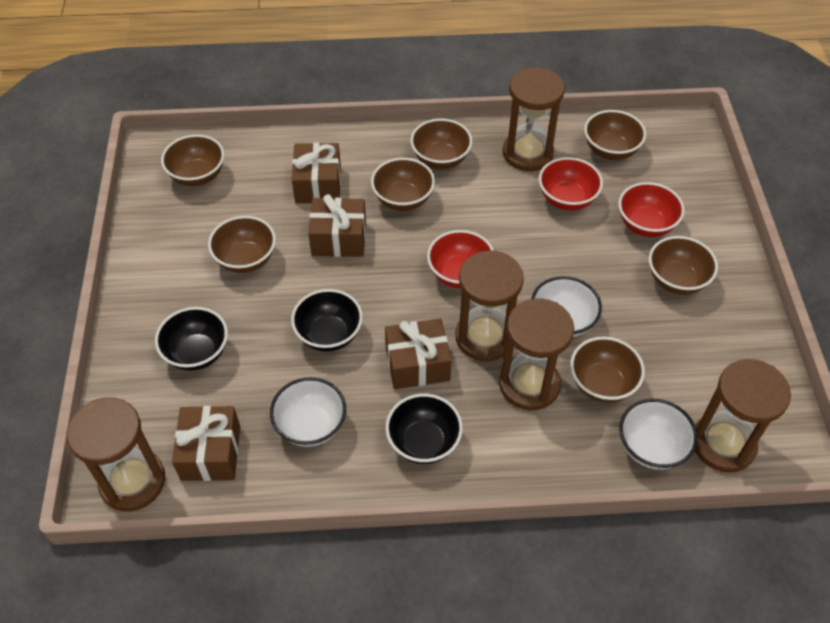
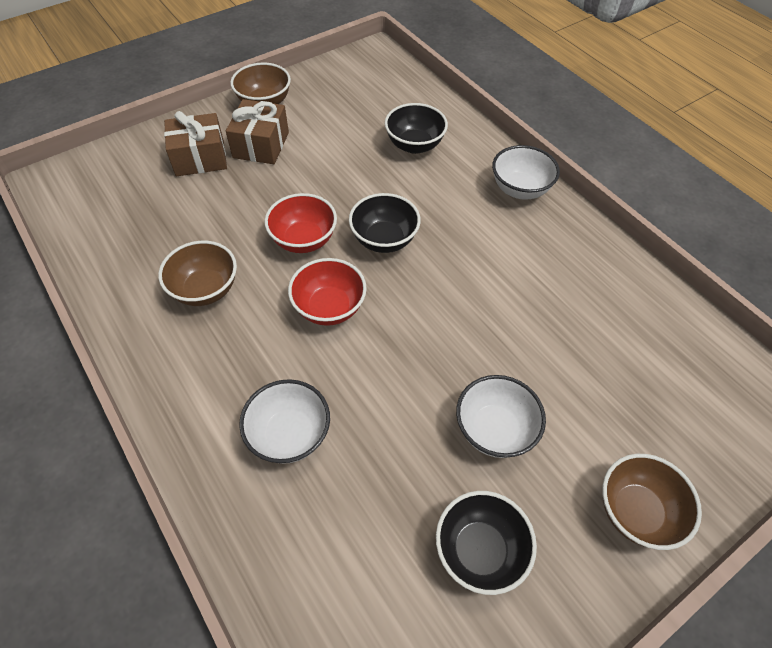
brown bowl: 7 -> 3
brown gift: 4 -> 2
brown hourglass: 5 -> 0
red bowl: 3 -> 2

